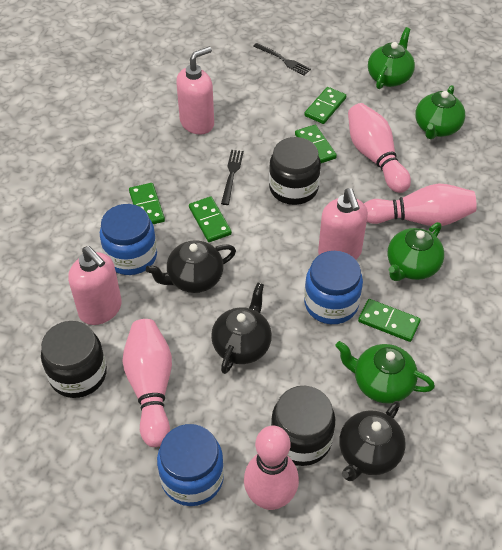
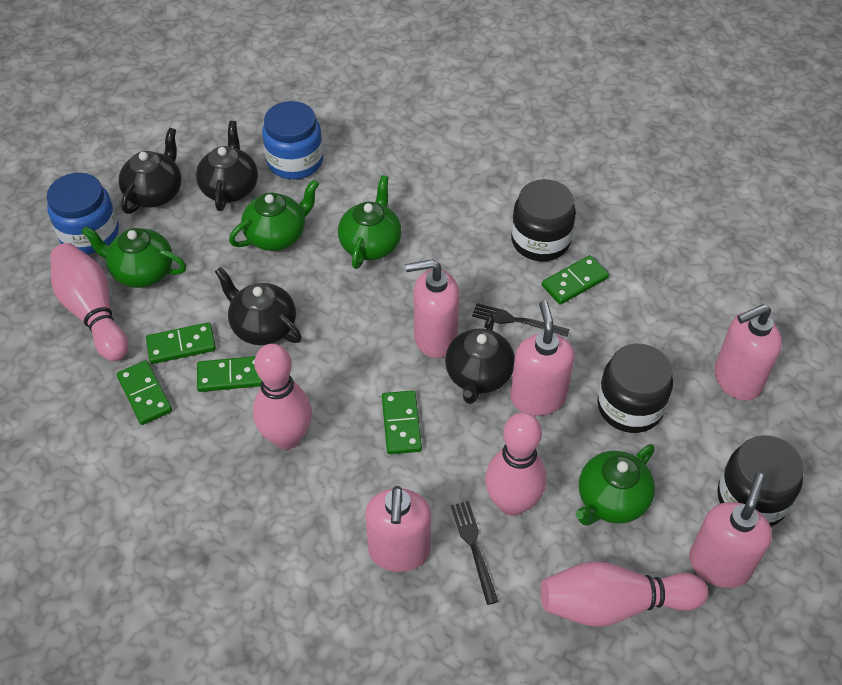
black teapot: 3 -> 4
blue jar: 3 -> 2
pink soap dispenser: 3 -> 5

